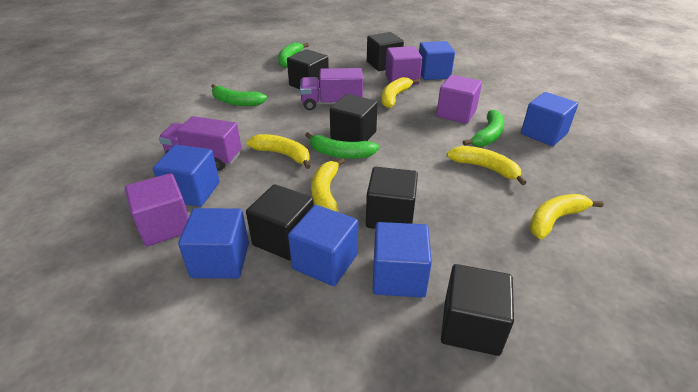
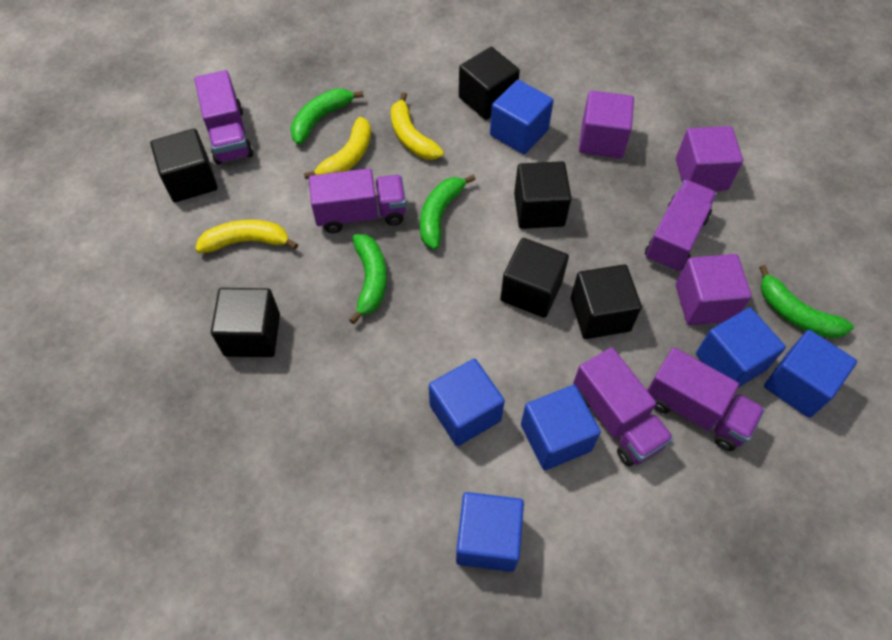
purple truck: 2 -> 5
yellow banana: 5 -> 3

